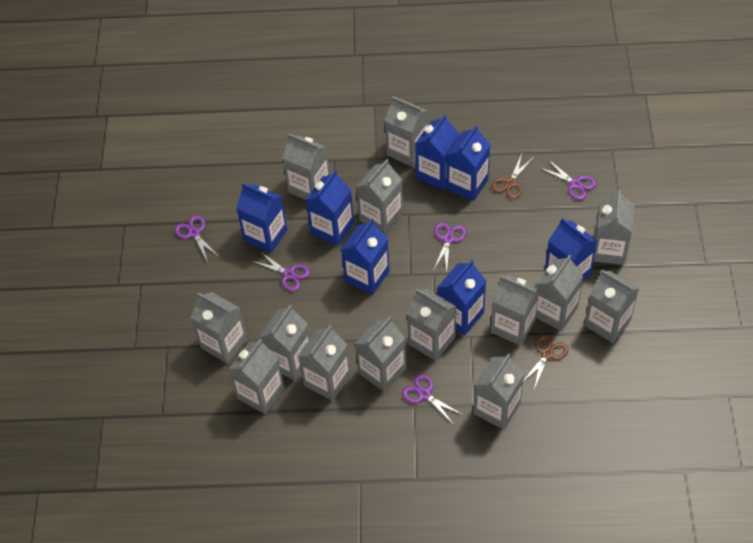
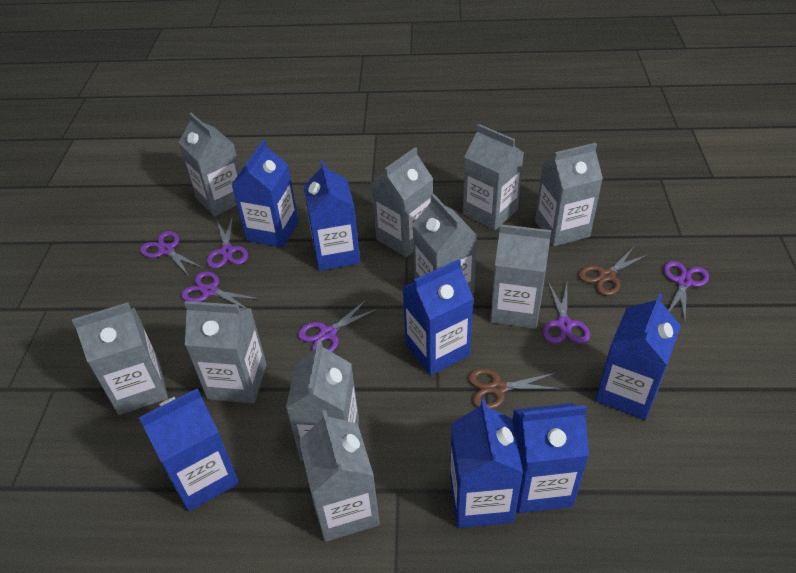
grey carton: 14 -> 10
purple scissors: 5 -> 6

